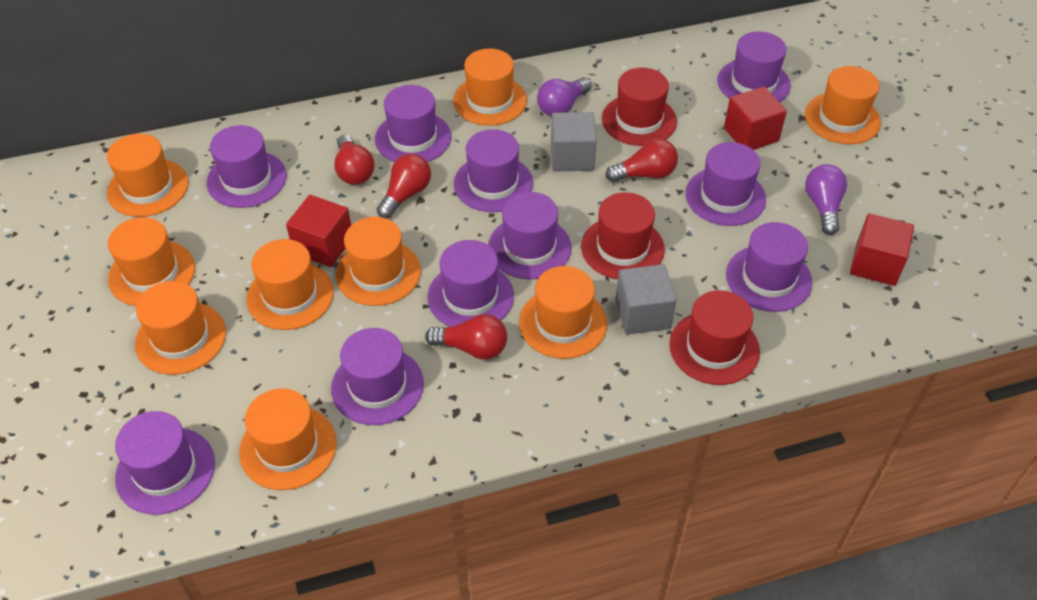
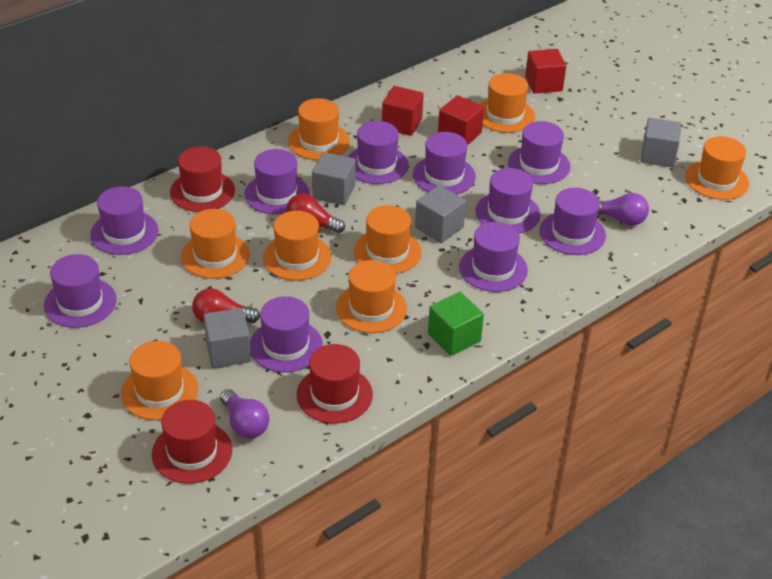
green cube: 0 -> 1
grey cube: 2 -> 4
orange hat: 9 -> 8
red light bulb: 4 -> 2

